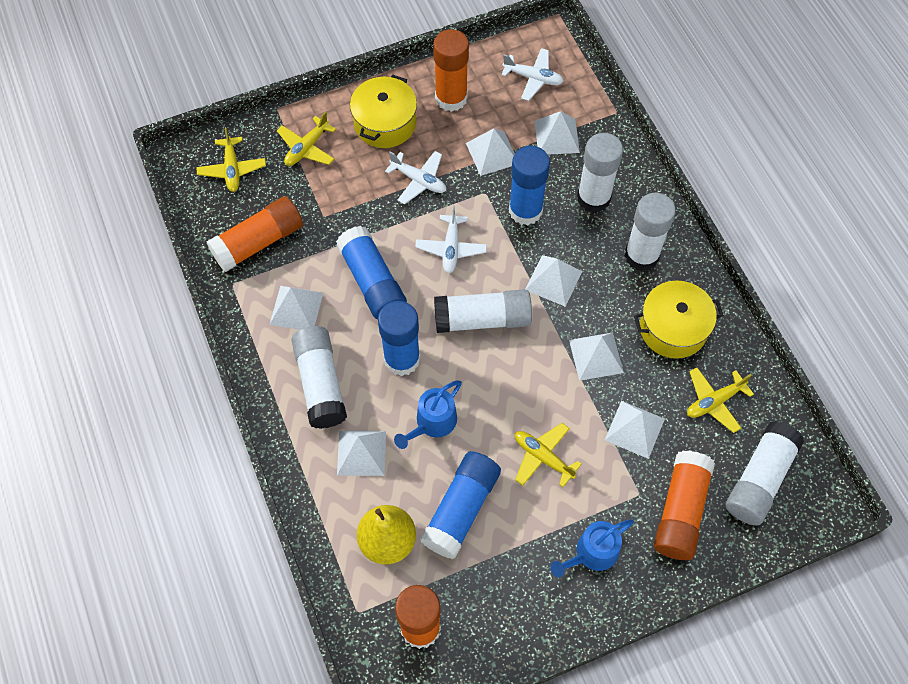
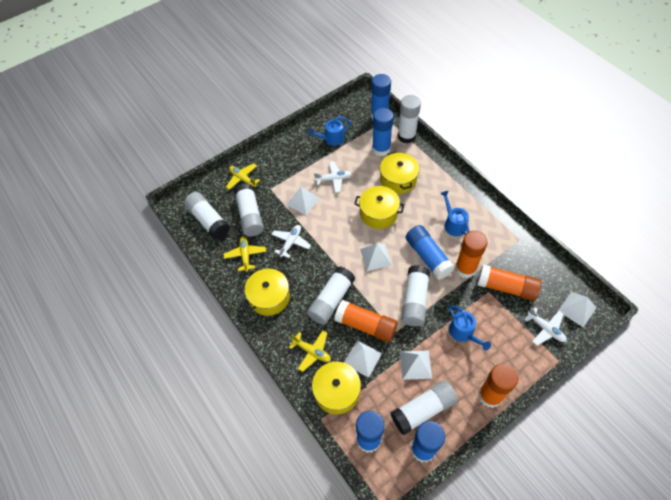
blue glue stick: 4 -> 5
blue watering can: 2 -> 3
white glue stick: 5 -> 6
white pyramid: 7 -> 5
yellow pear: 1 -> 0
yellow plane: 4 -> 3
yellow pot: 2 -> 4

